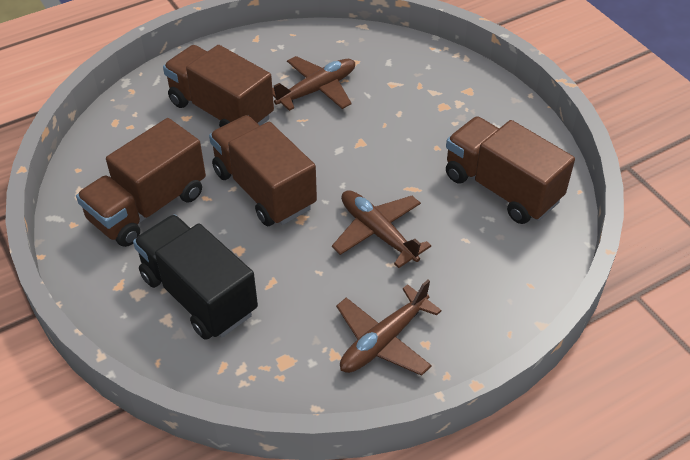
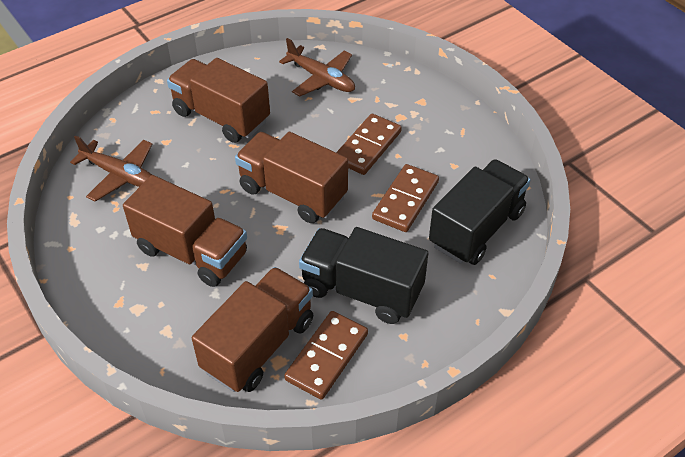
black truck: 1 -> 2
brown domino: 0 -> 3
brown plane: 3 -> 2

